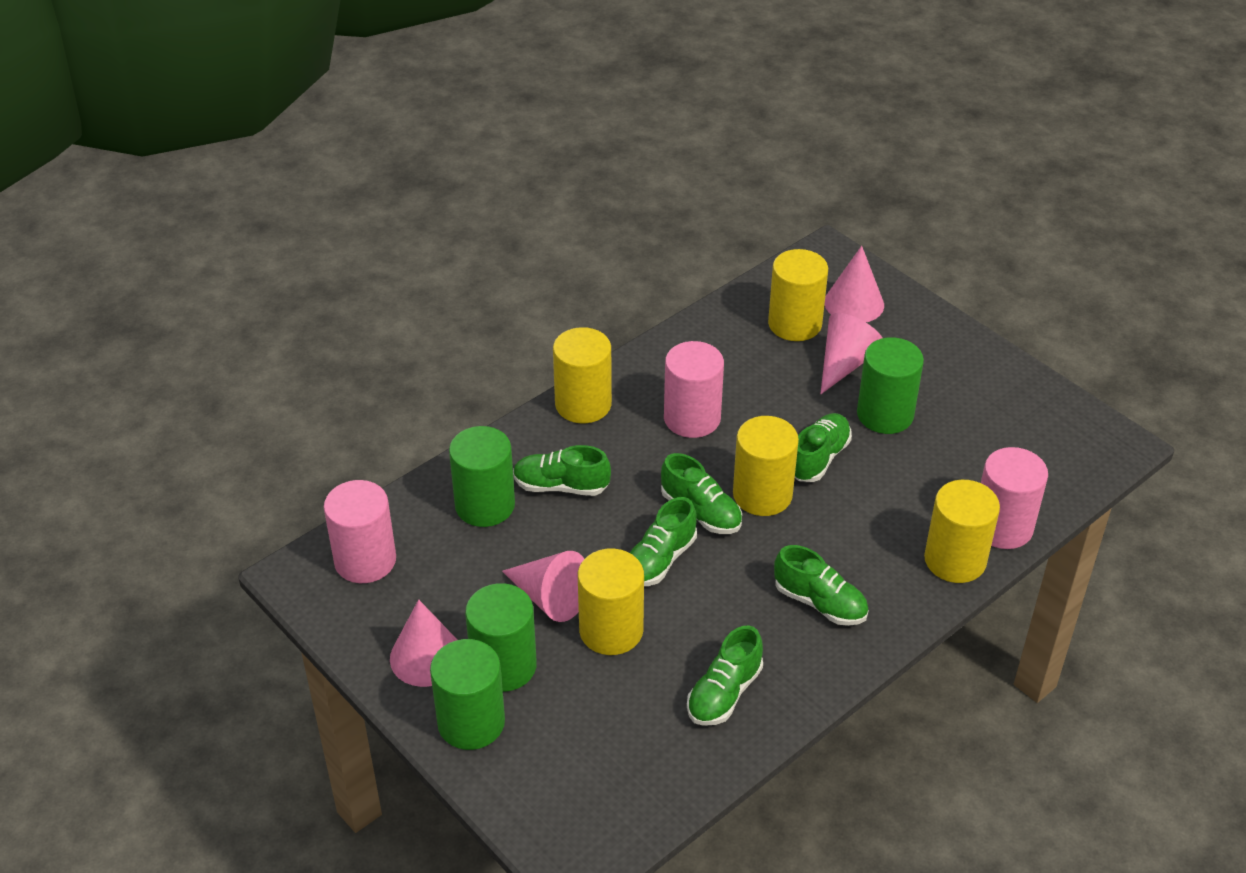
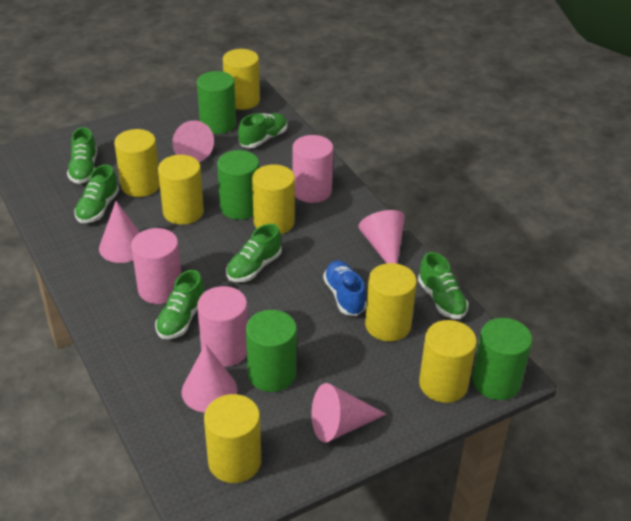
blue shoe: 0 -> 1
pink cone: 4 -> 5
yellow cylinder: 5 -> 7

